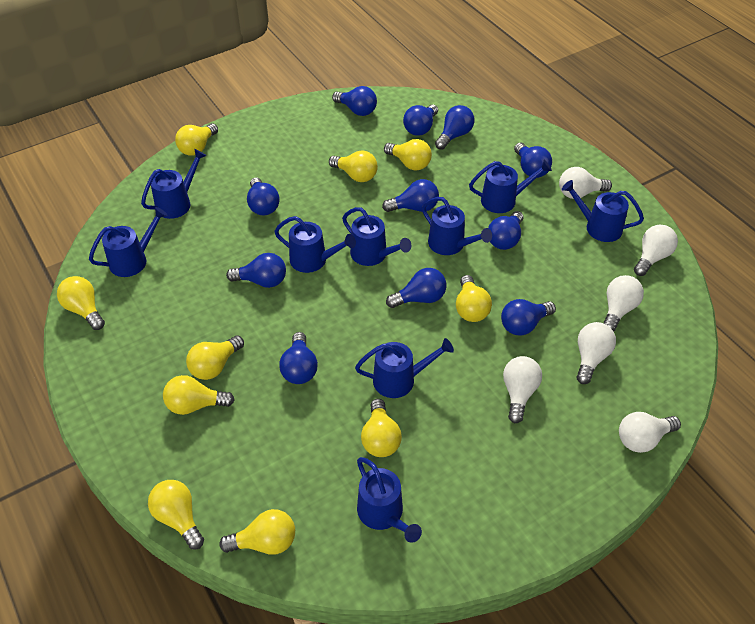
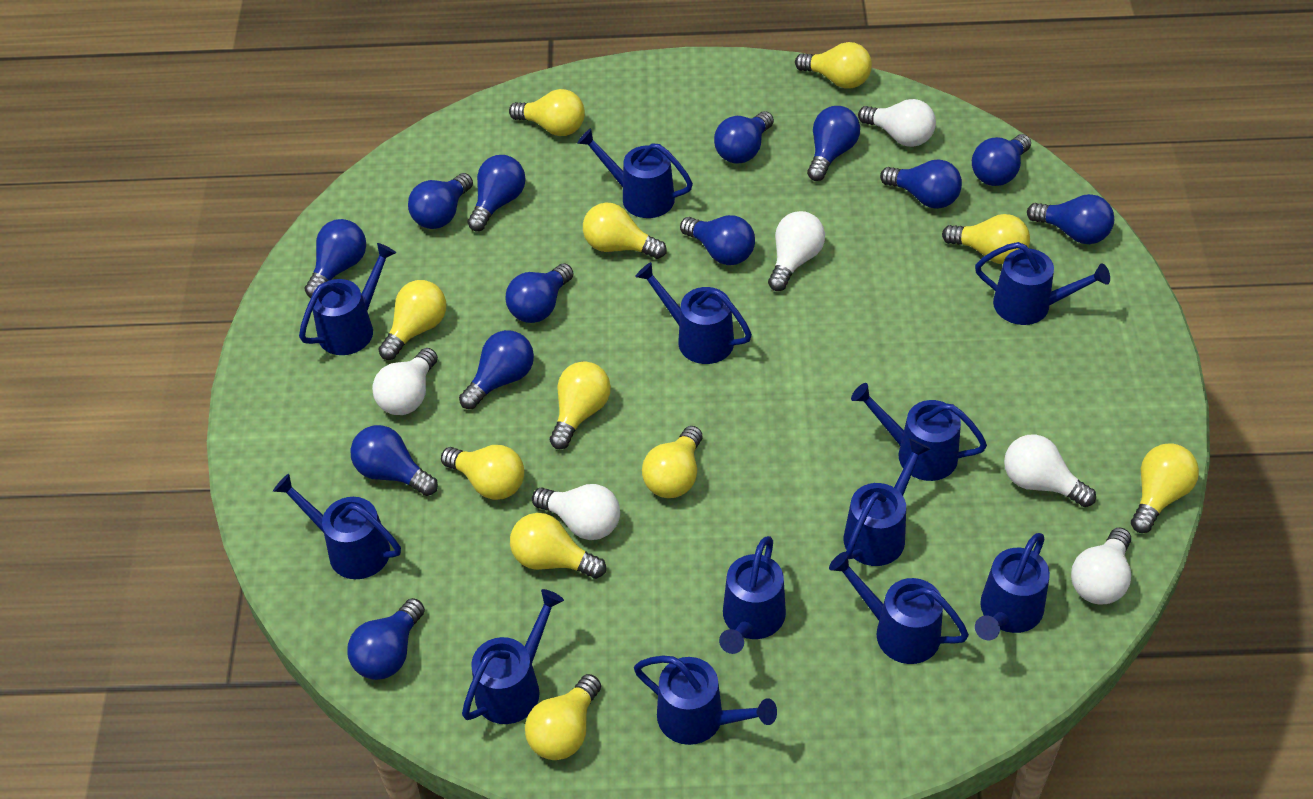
blue light bulb: 11 -> 13
blue watering can: 9 -> 12
yellow light bulb: 10 -> 11

